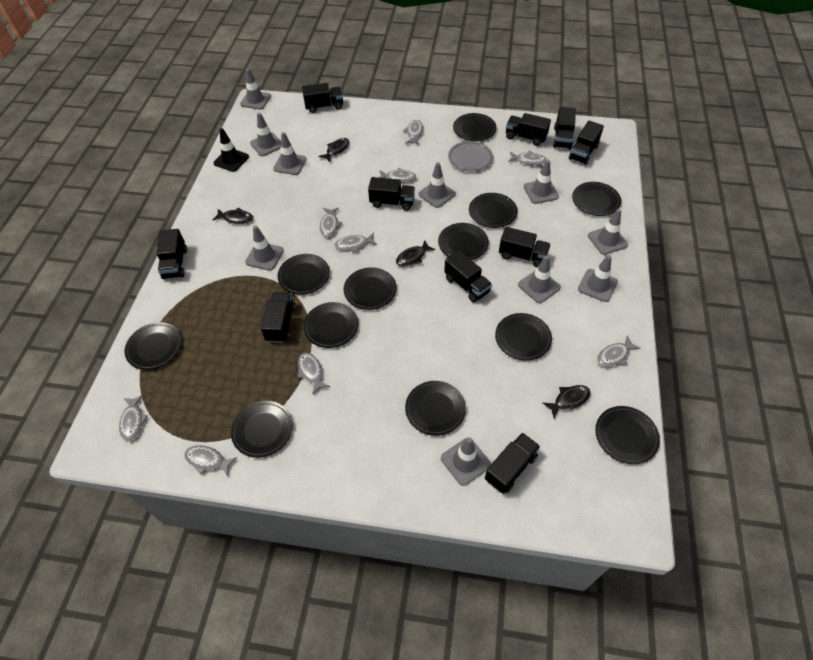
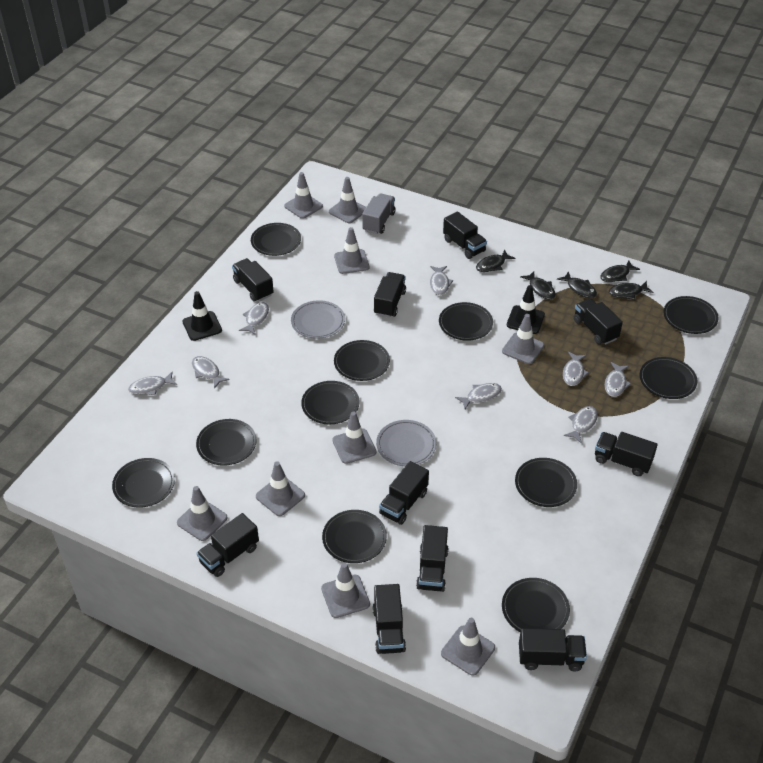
black fish: 4 -> 5
black plate: 12 -> 11
black traffic cone: 1 -> 2
grey fish: 9 -> 8
grey plate: 1 -> 2
grey traffic cone: 10 -> 9
grey truck: 0 -> 1

